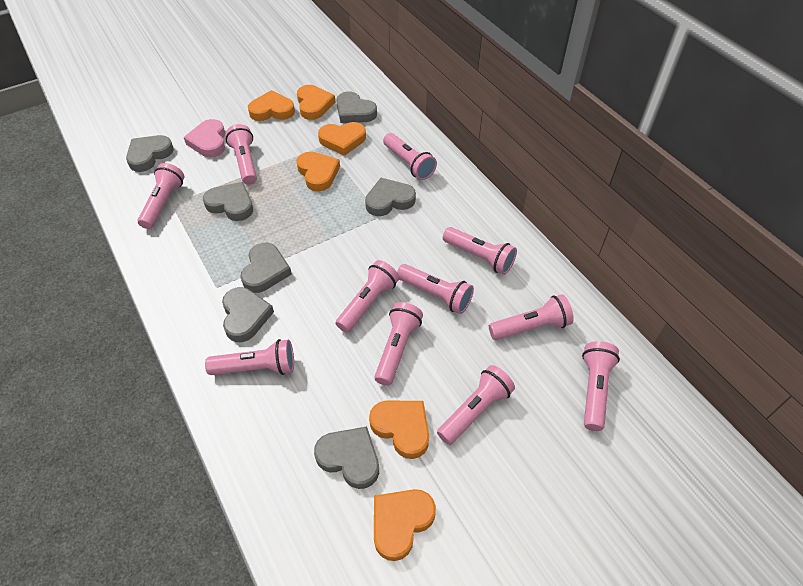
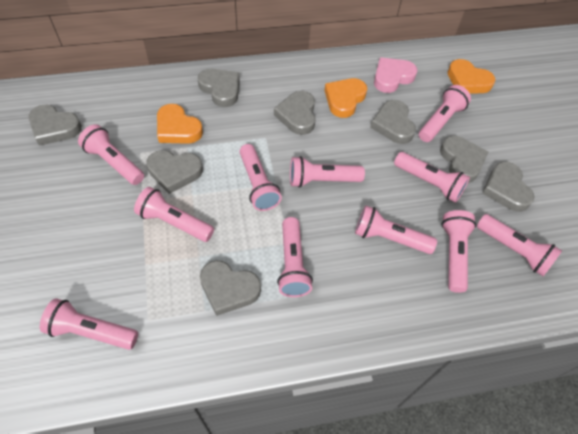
grey heart: 7 -> 8
orange heart: 6 -> 3

